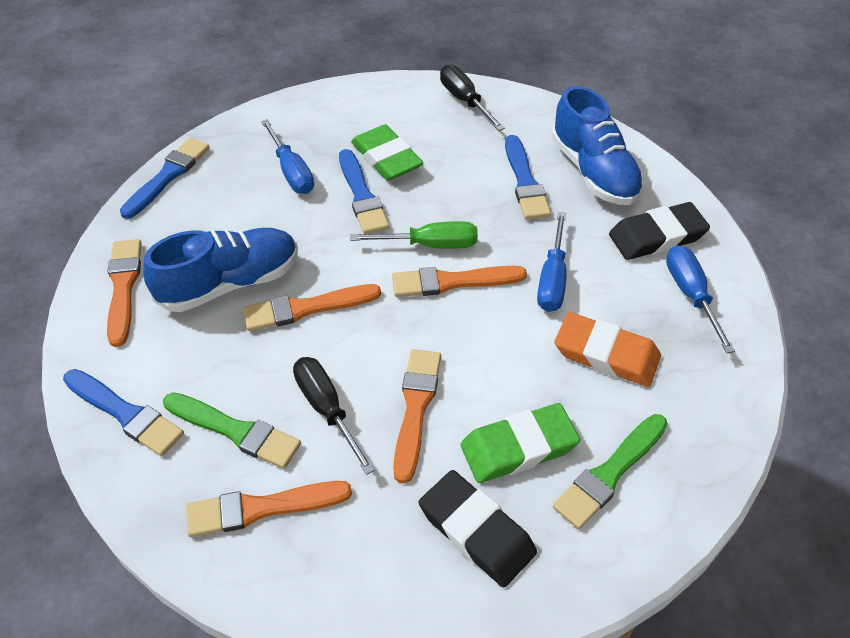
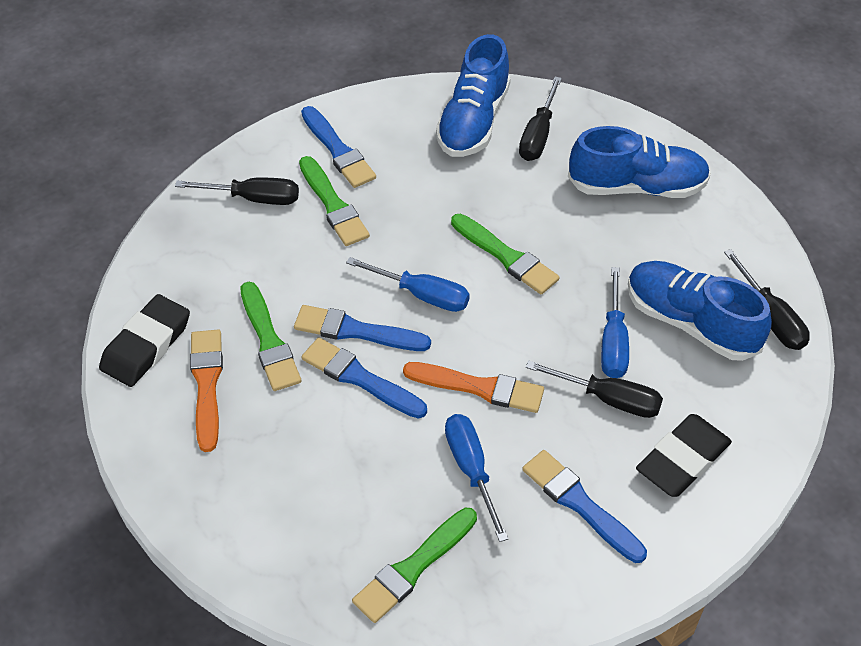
black screwdriver: 2 -> 4
blue shoe: 2 -> 3
green brush: 2 -> 4
green eraser: 2 -> 0
green screwdriver: 1 -> 0
orange brush: 5 -> 2
orange eraser: 1 -> 0

